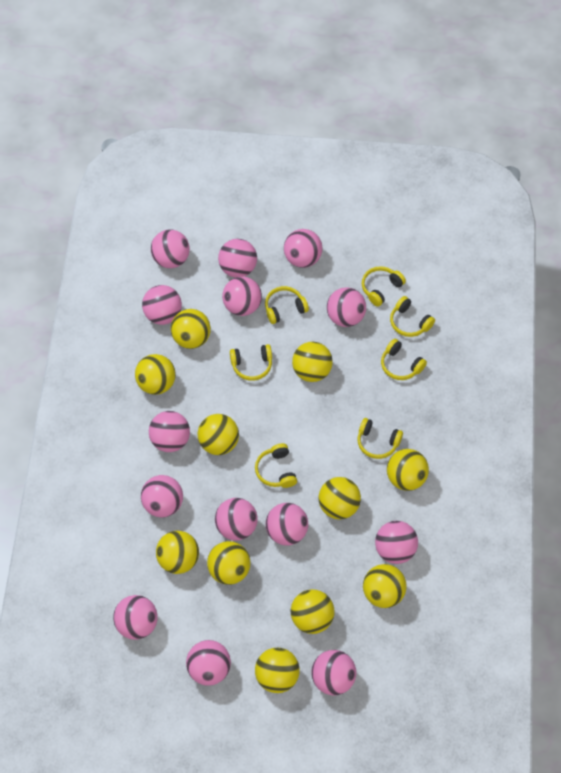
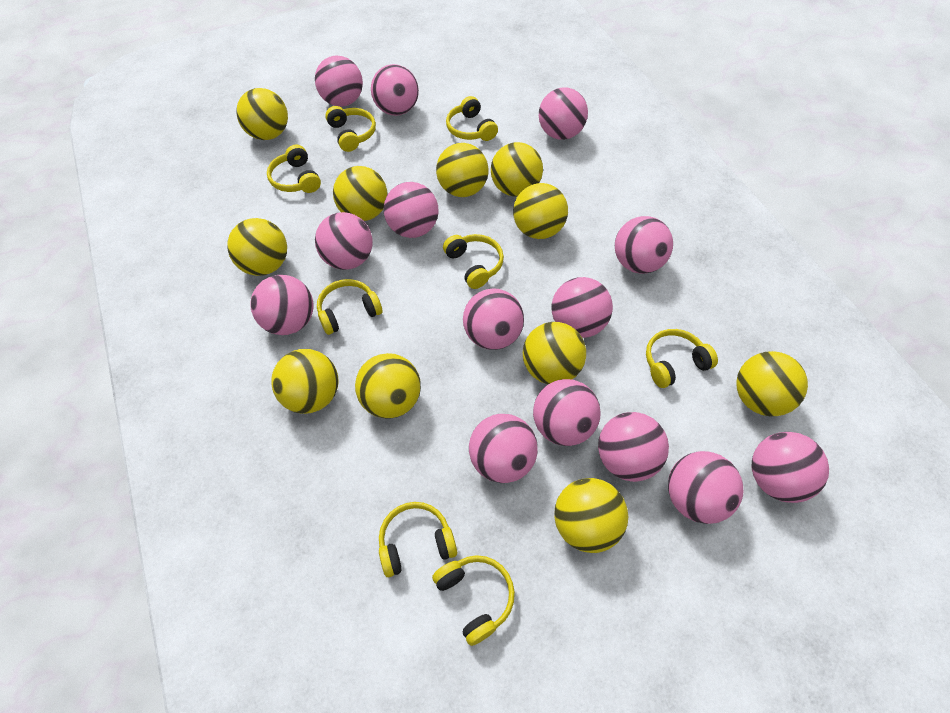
yellow headphones: 7 -> 8

